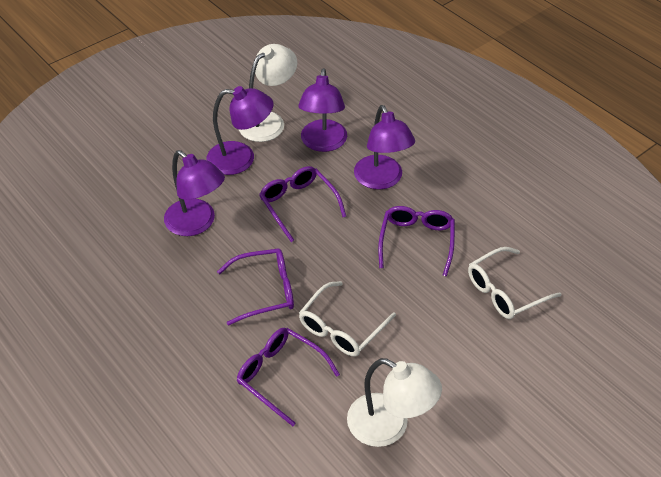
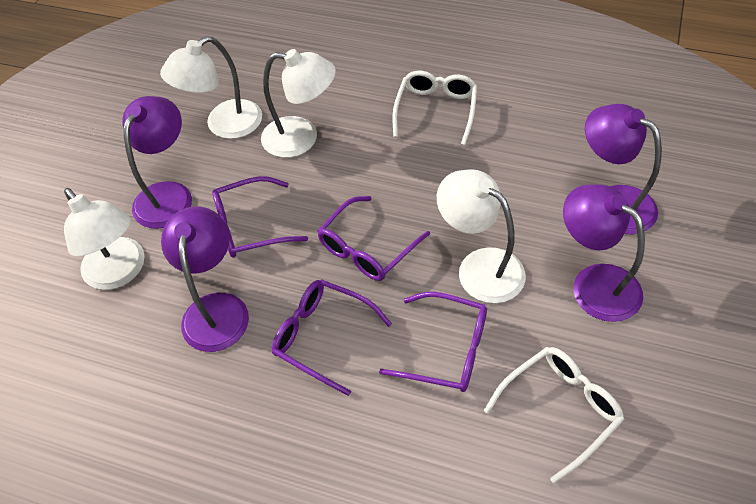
white lamp: 2 -> 4

